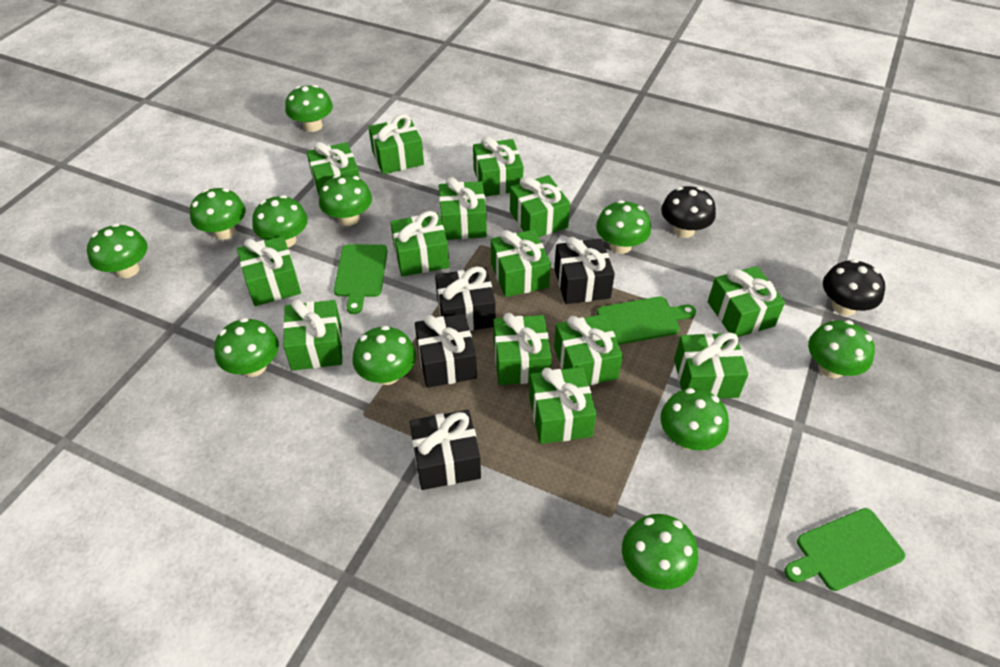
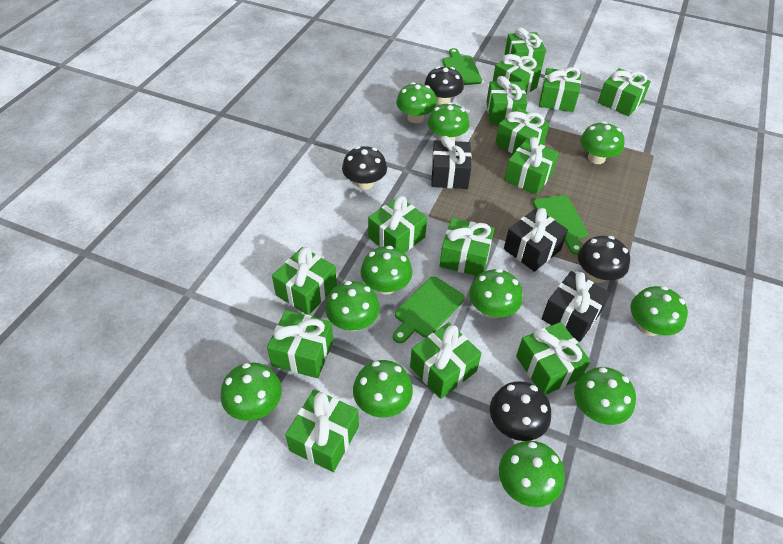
black gift: 4 -> 3
black mushroom: 2 -> 4

